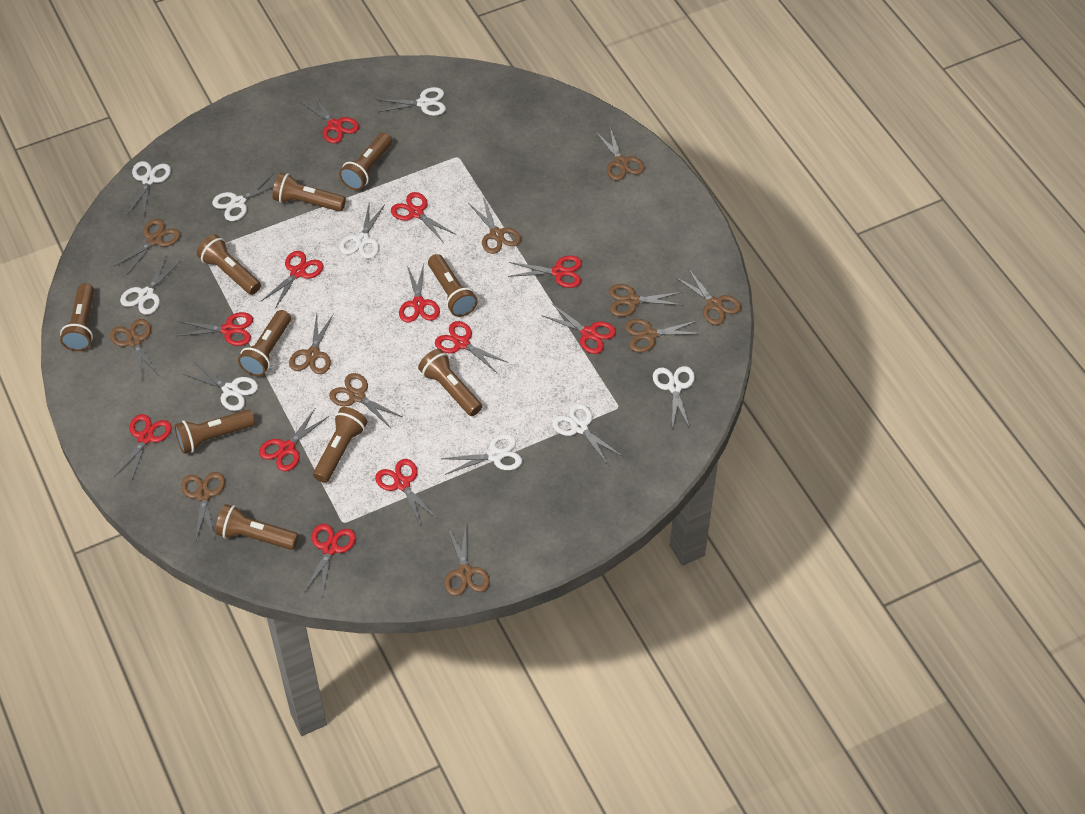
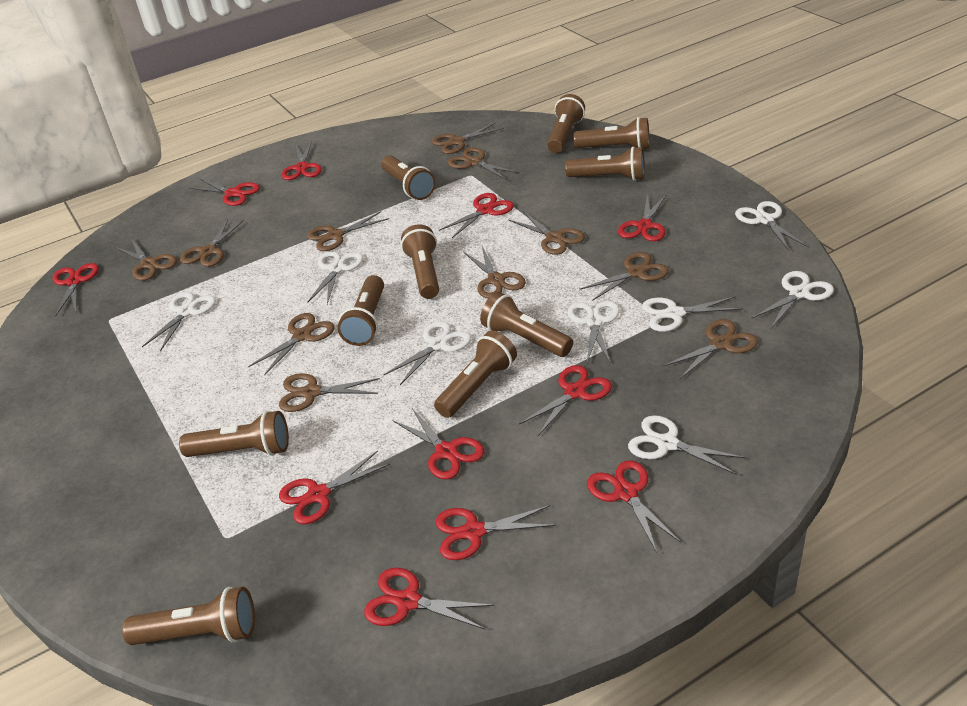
red scissors: 12 -> 11
white scissors: 9 -> 8

